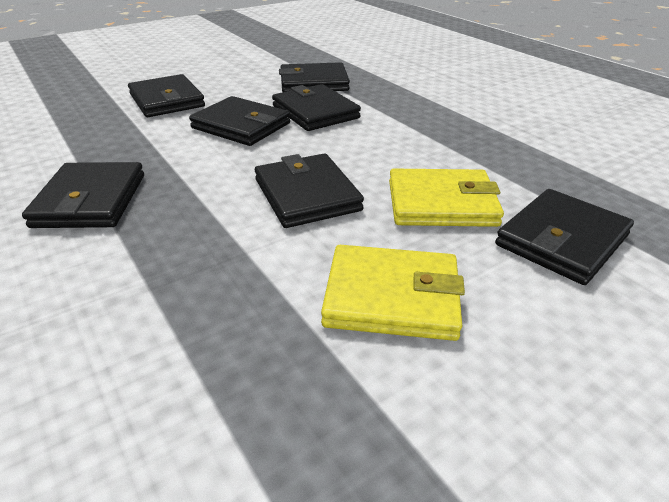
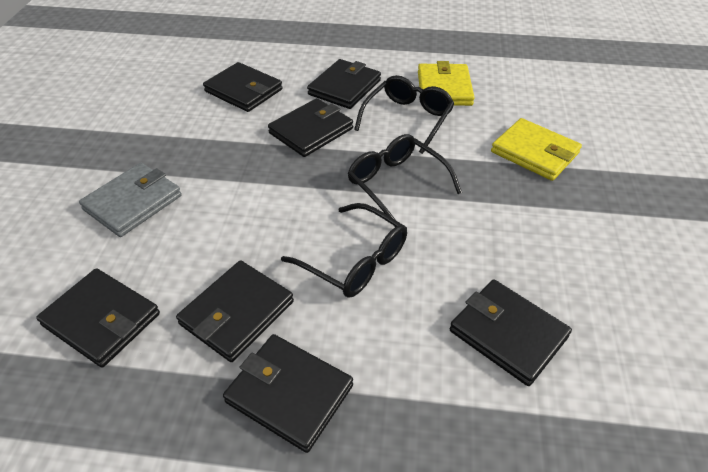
black glasses: 0 -> 3
grey wallet: 0 -> 1

